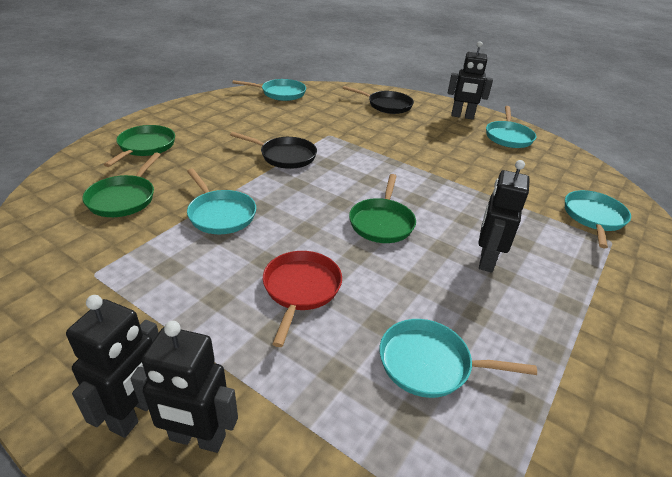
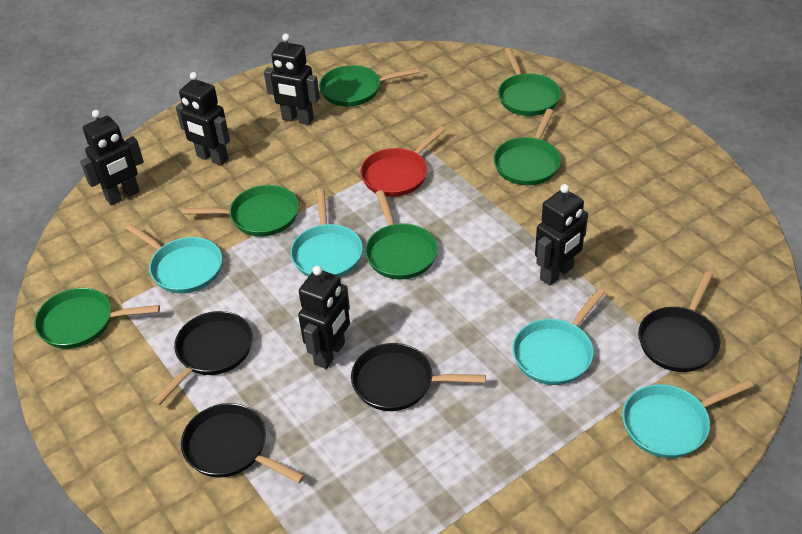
black pan: 2 -> 4
black robot: 4 -> 5
green pan: 3 -> 6
turquoise pan: 5 -> 4

